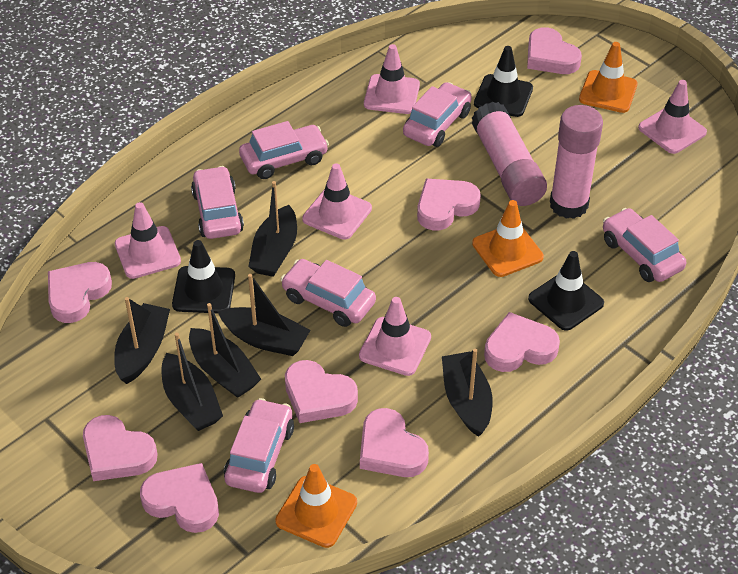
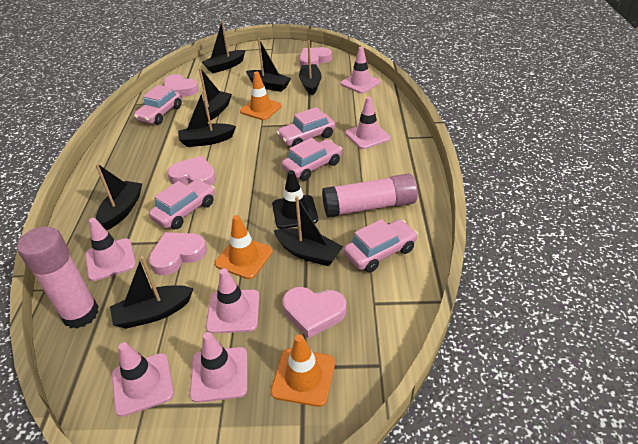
black boat: 6 -> 8
black traffic cone: 3 -> 1
pink car: 6 -> 5
pink heart: 8 -> 5
pink traffic cone: 5 -> 6

